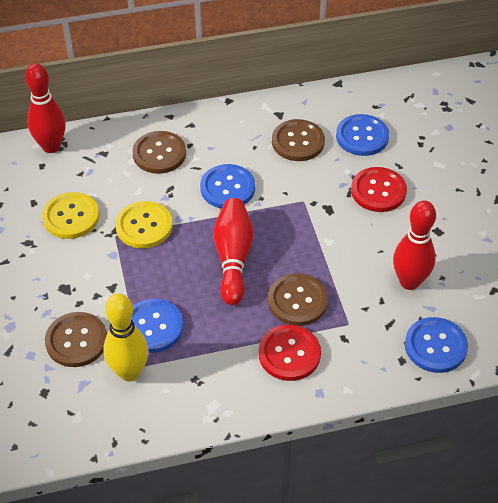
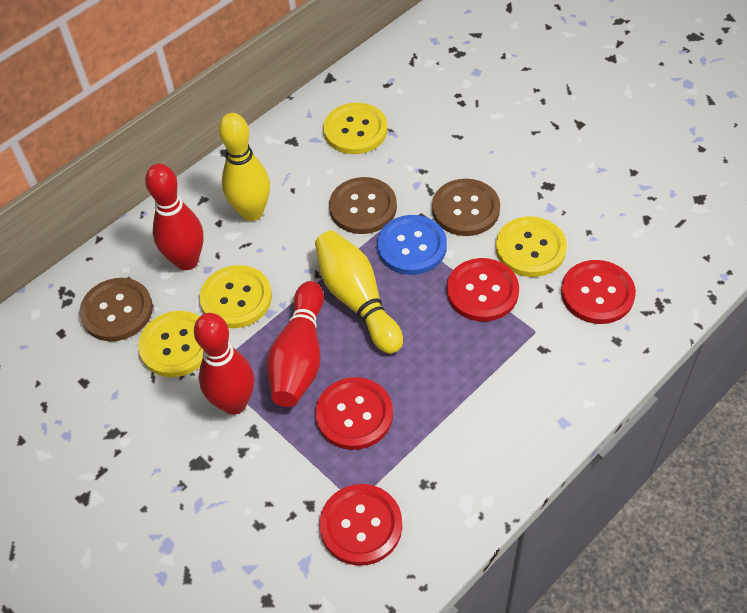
blue button: 4 -> 1
brown button: 4 -> 3
red button: 2 -> 4
yellow bowling pin: 1 -> 2
yellow button: 2 -> 4

